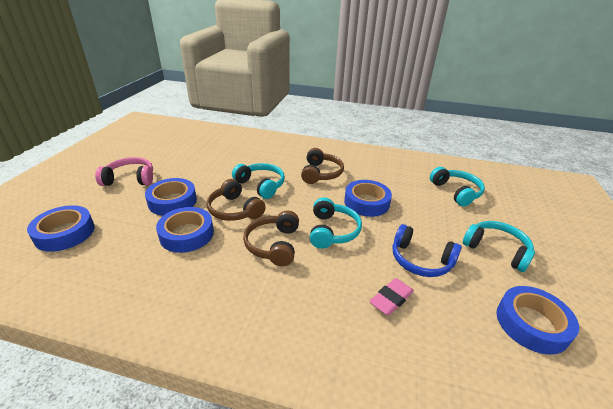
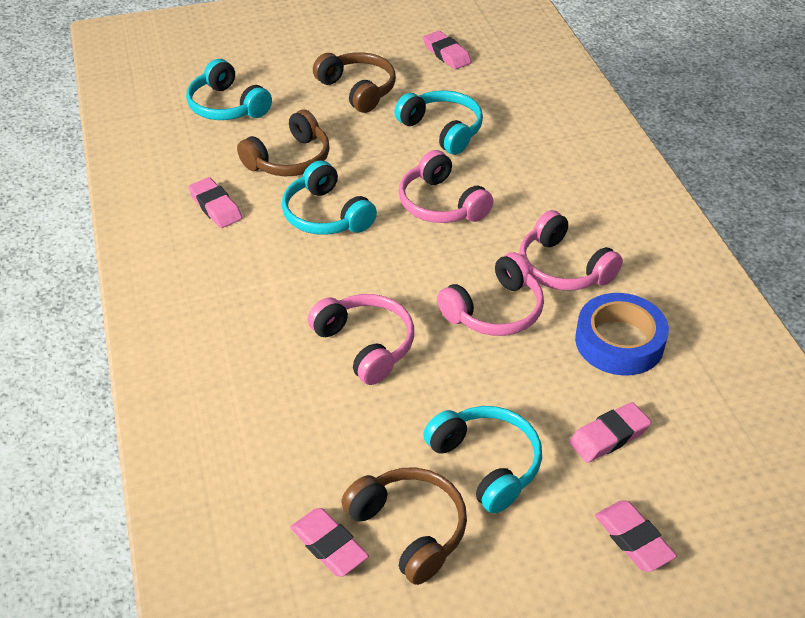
blue headphones: 1 -> 0
blue tape: 5 -> 1
pink eraser: 1 -> 5
pink headphones: 1 -> 4

